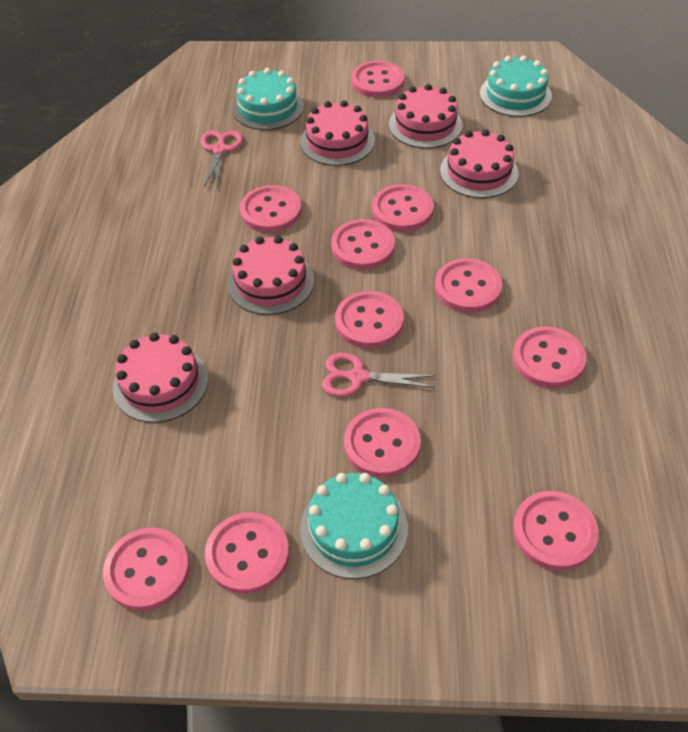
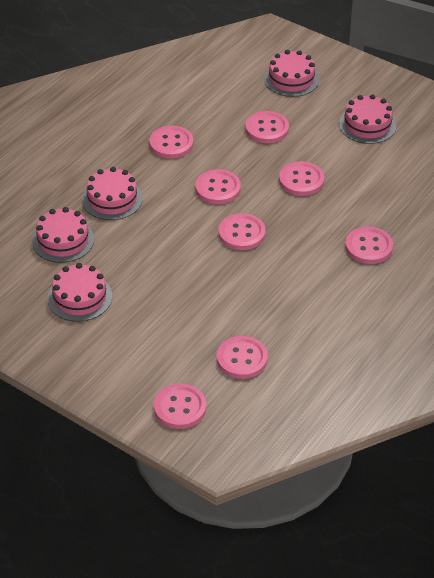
pink button: 11 -> 8
pink scissors: 2 -> 0
turquoise cake: 3 -> 0

